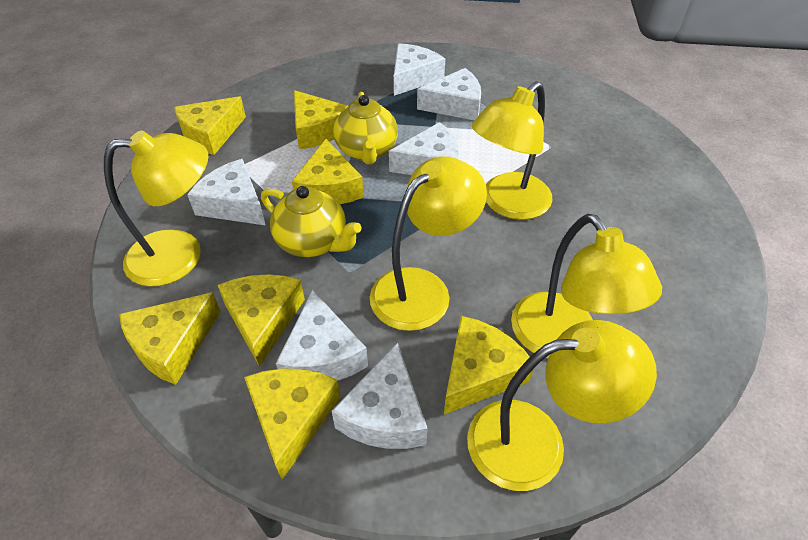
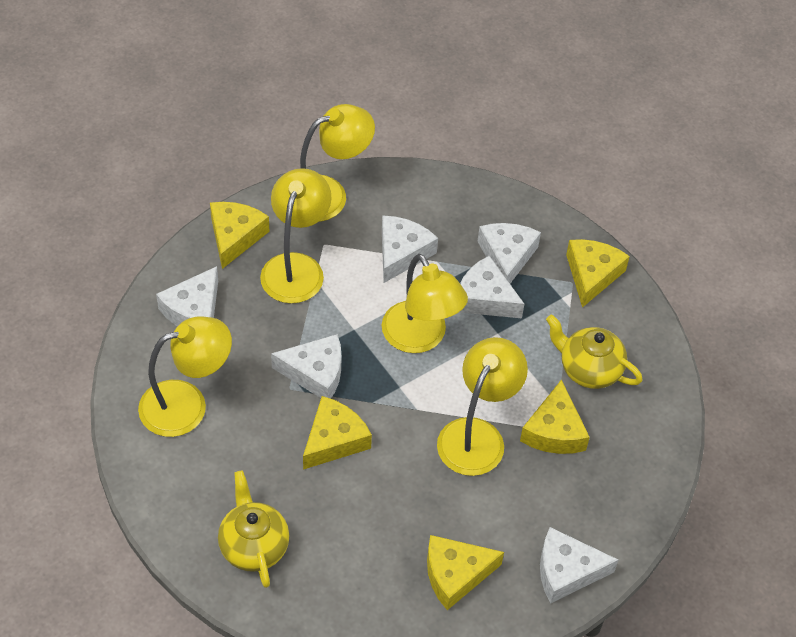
yellow cheese: 7 -> 5

